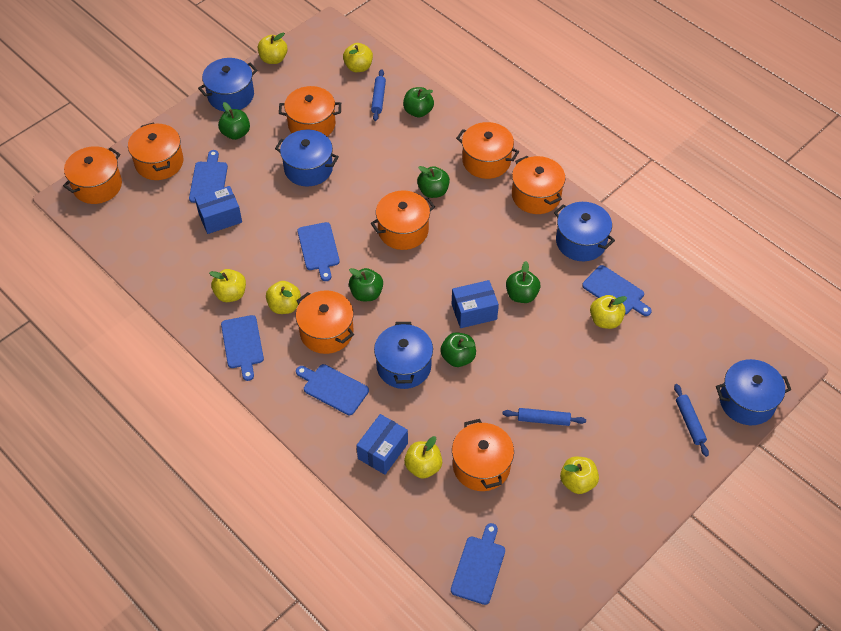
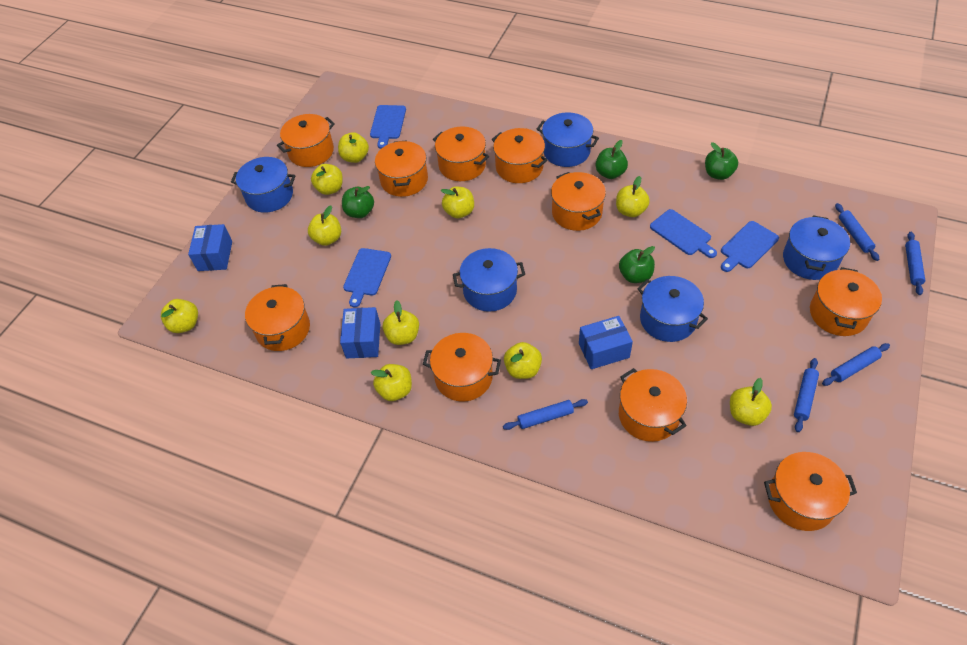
blue cutting board: 6 -> 4
blue rolling pin: 3 -> 5
green apple: 6 -> 4
orange pot: 8 -> 10
yellow apple: 7 -> 10

